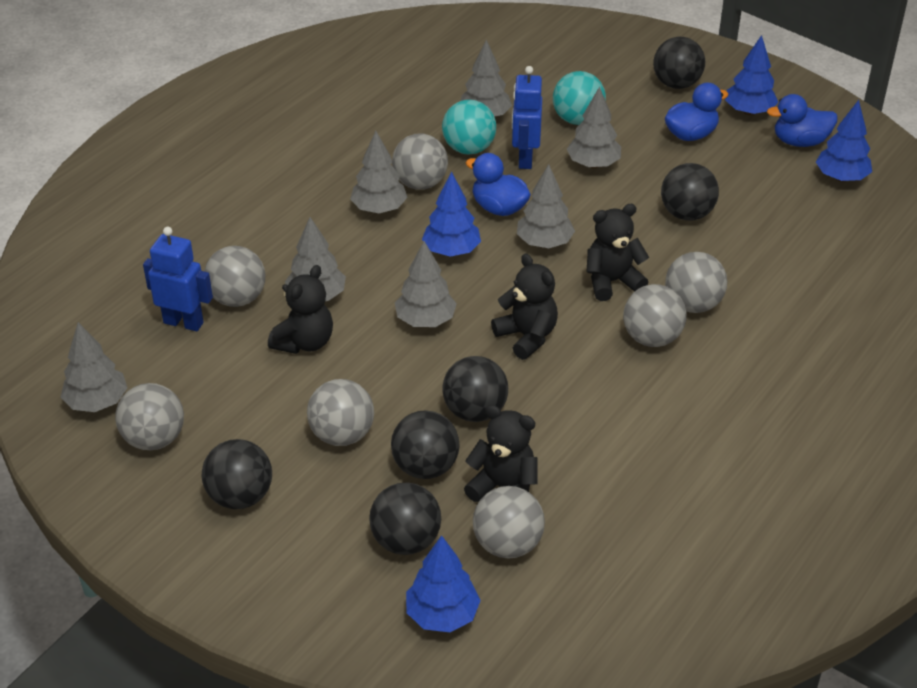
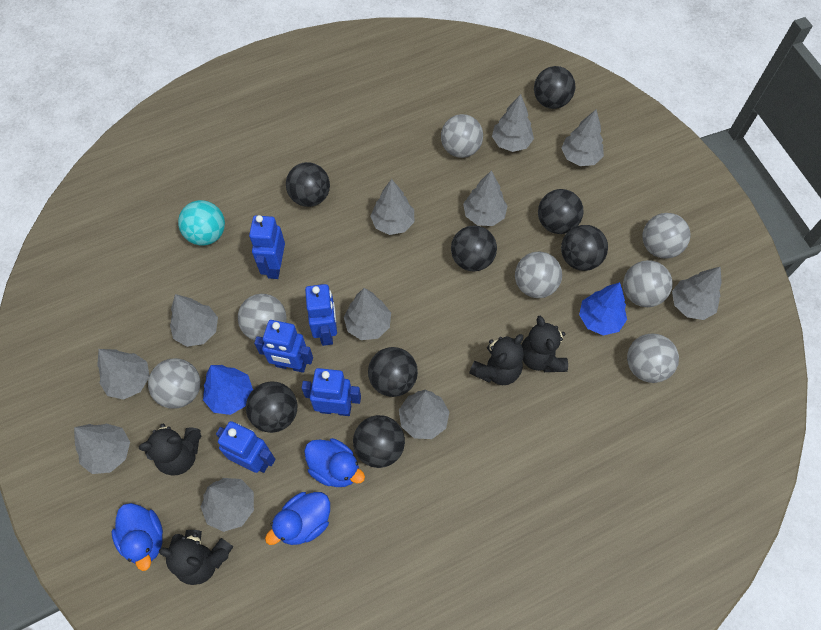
black ball: 6 -> 8
blue robot: 2 -> 5
blue tree: 4 -> 2
grey tree: 7 -> 11
turquoise ball: 2 -> 1

